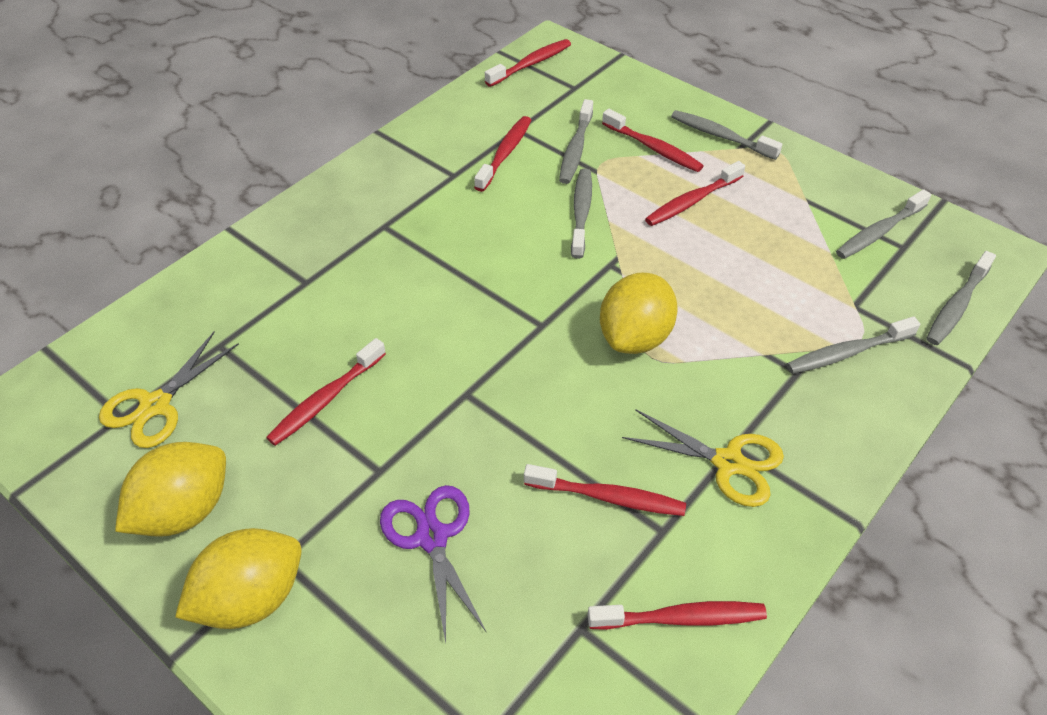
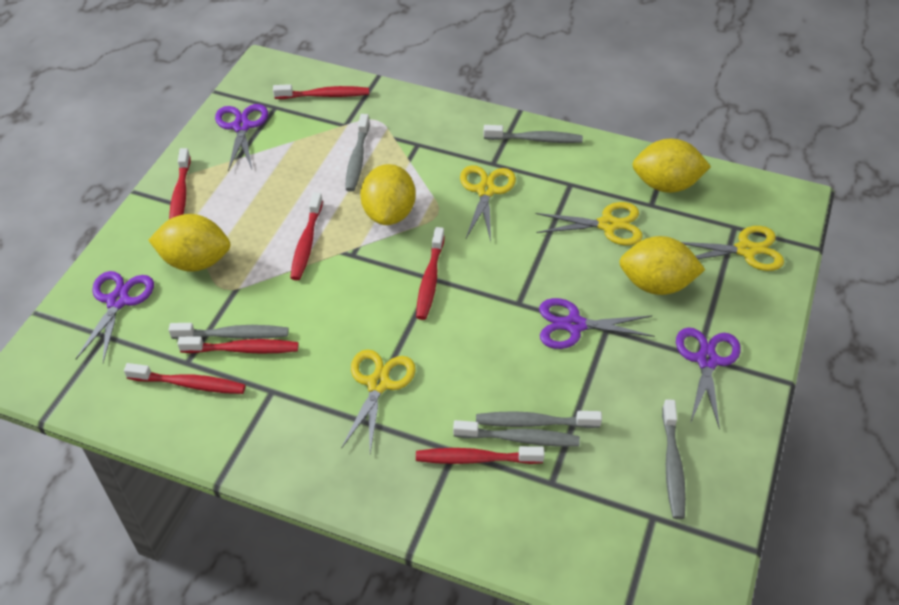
purple scissors: 1 -> 4
yellow lemon: 3 -> 4
yellow scissors: 2 -> 4

